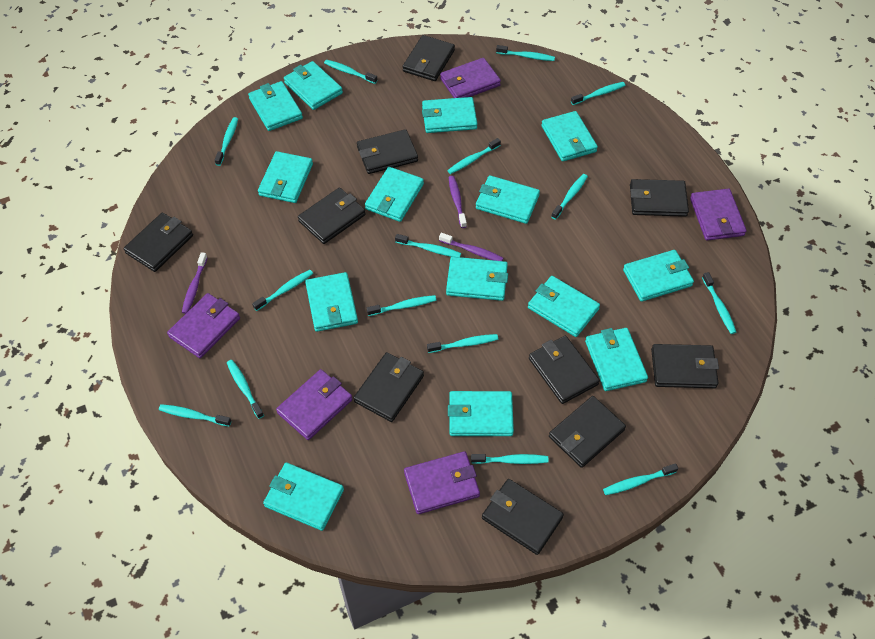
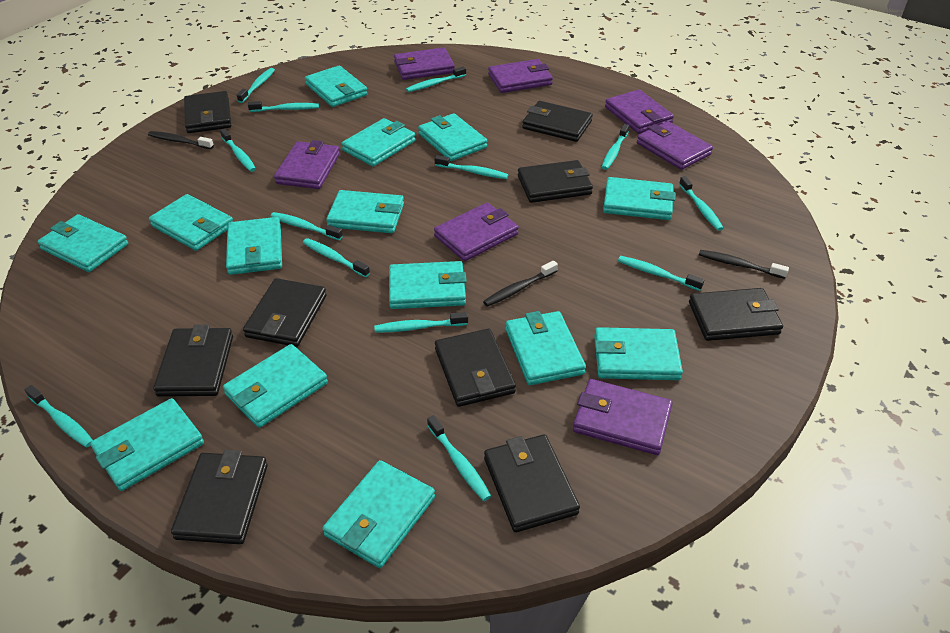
black toothbrush: 0 -> 3
black wallet: 10 -> 9
purple toothbrush: 3 -> 0
purple wallet: 5 -> 7
turquoise toothbrush: 15 -> 13

